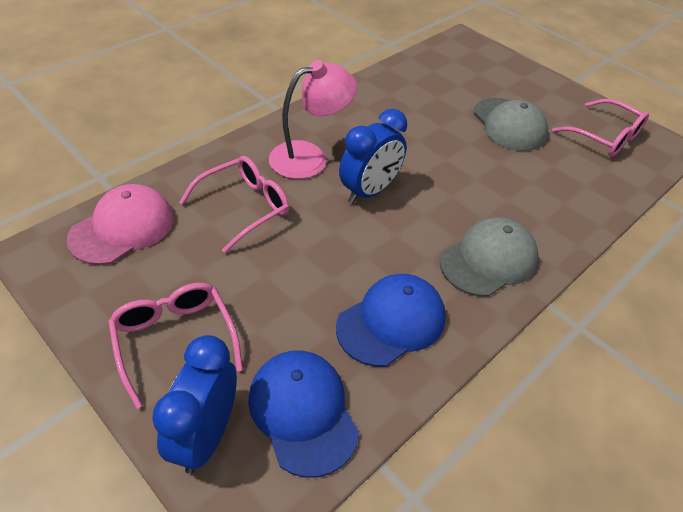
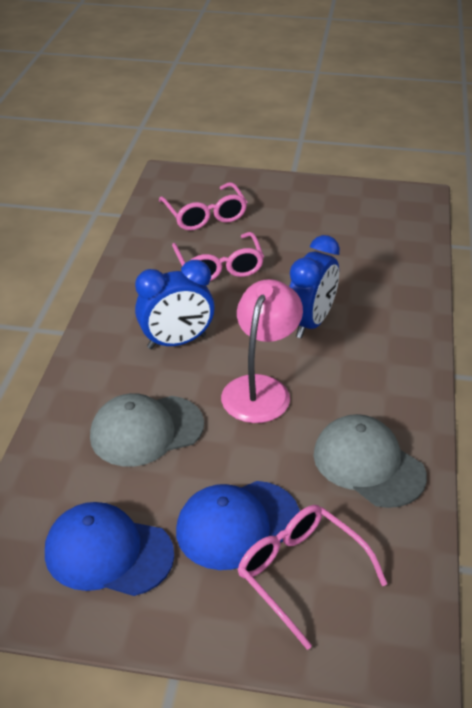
pink cap: 1 -> 0

